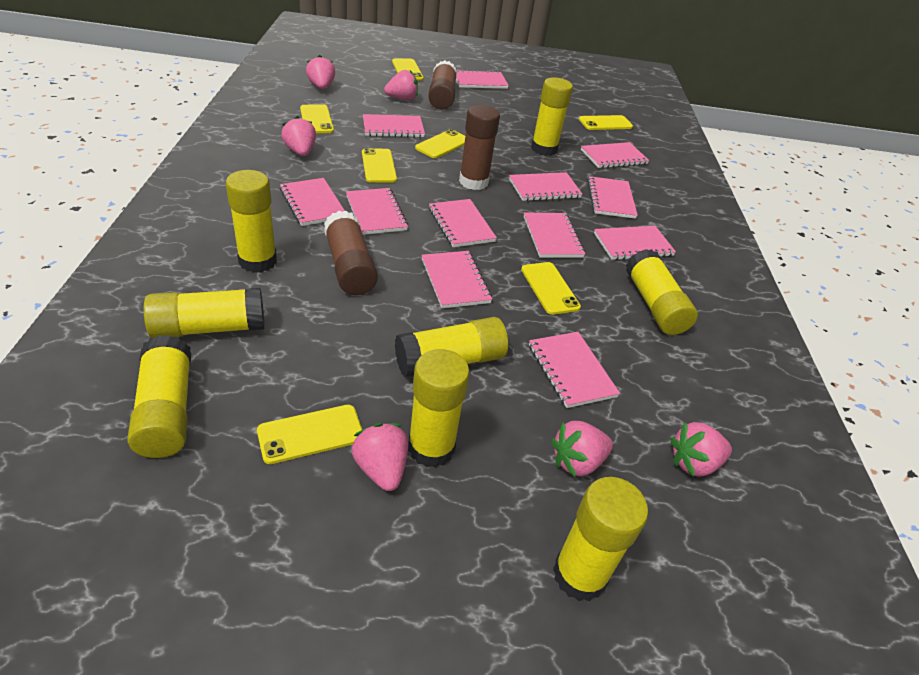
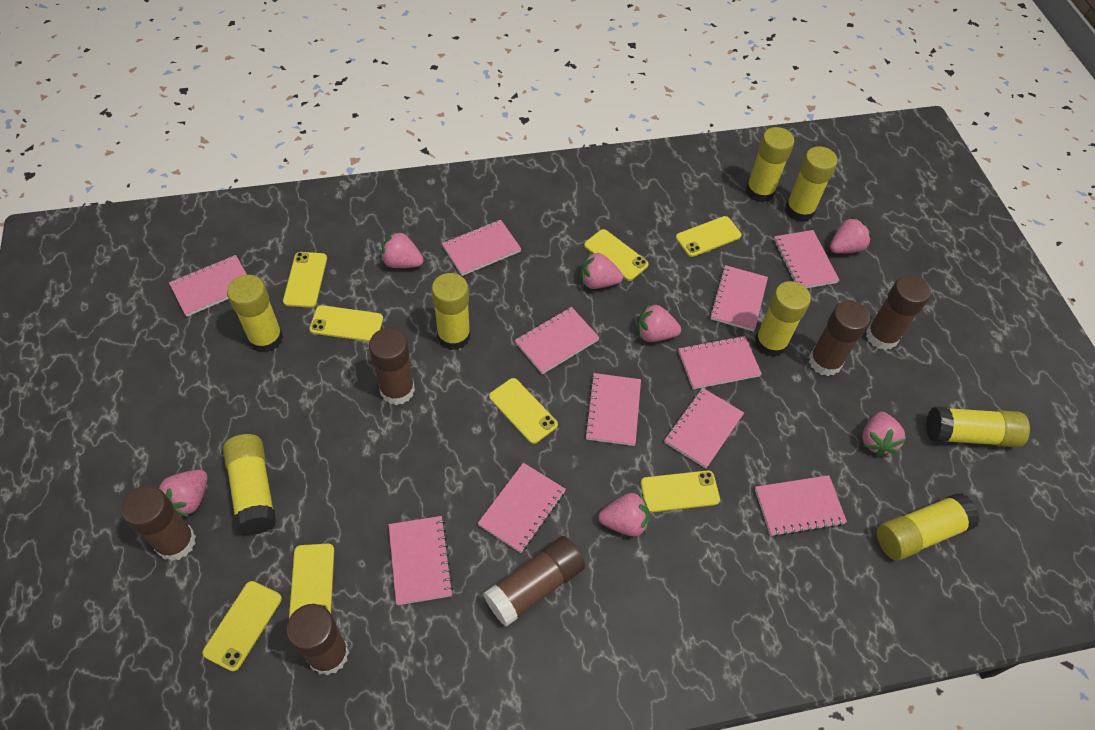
brown glue stick: 3 -> 6
pink notebook: 12 -> 11
pink strawberry: 6 -> 7
yellow phone: 7 -> 8

